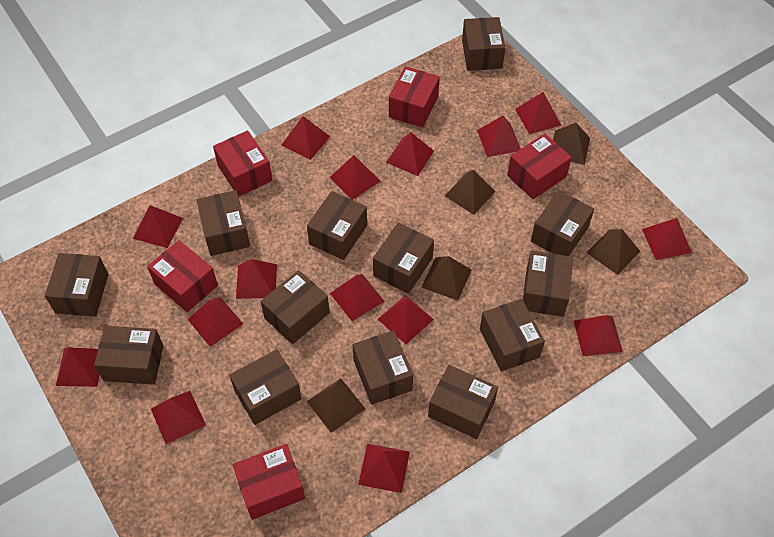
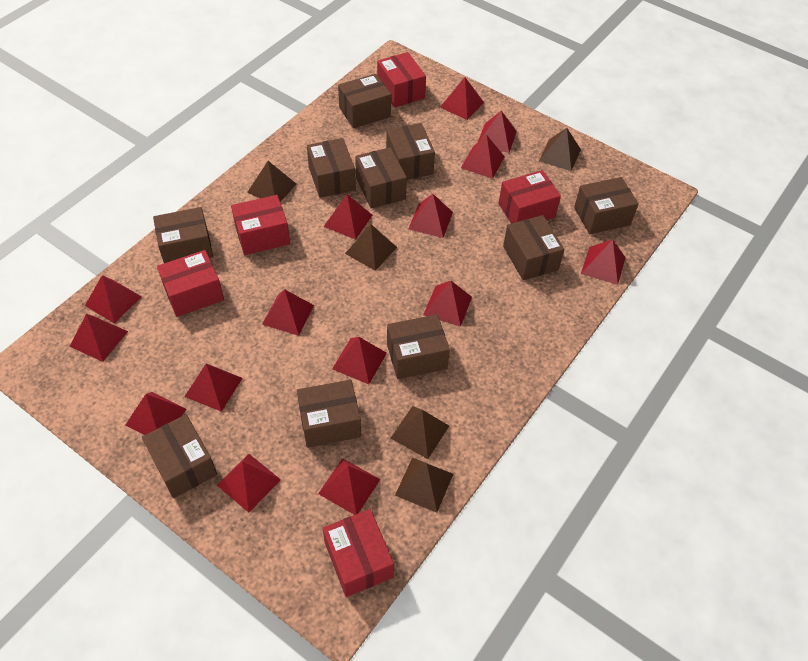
brown box: 13 -> 10

